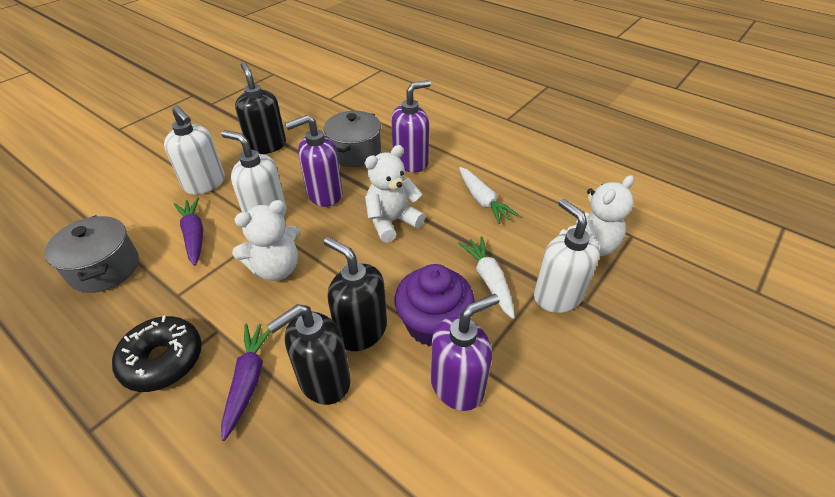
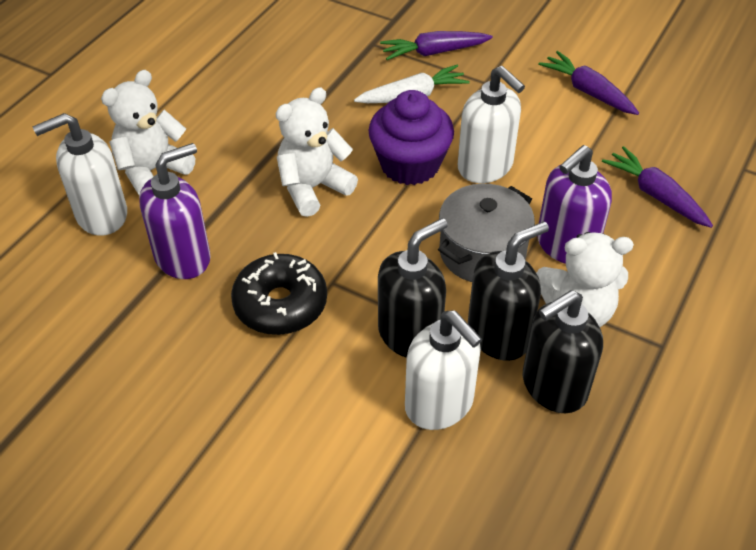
grey pot: 2 -> 1
purple carrot: 2 -> 3
purple soap dispenser: 3 -> 2
white carrot: 2 -> 1

